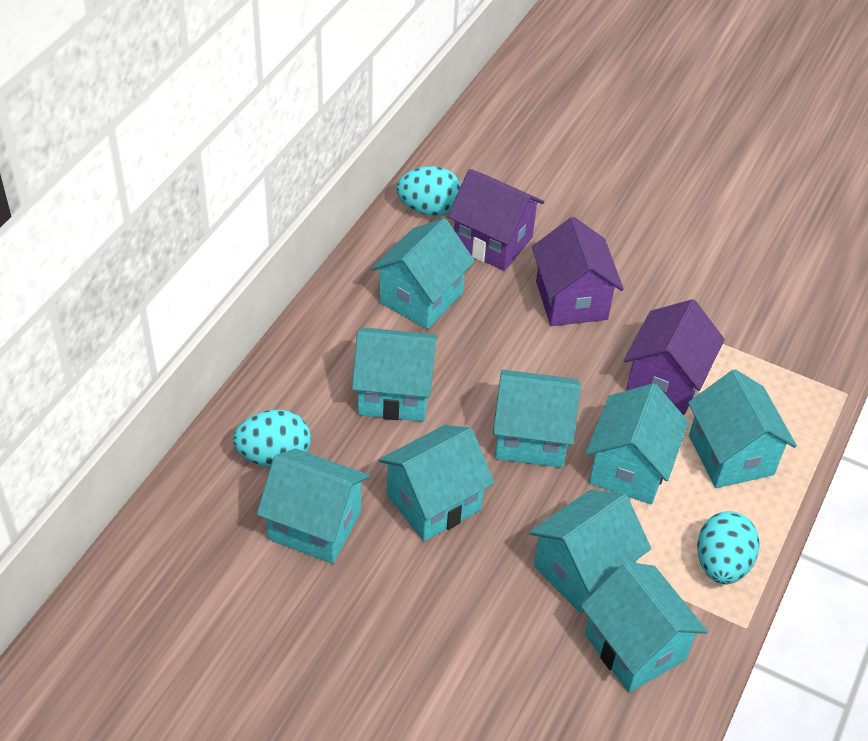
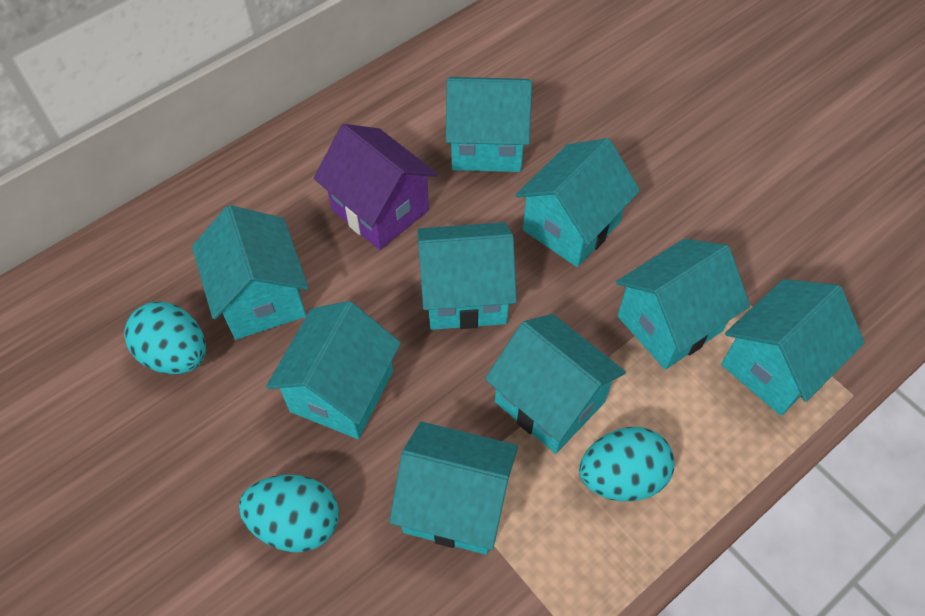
purple house: 3 -> 1

